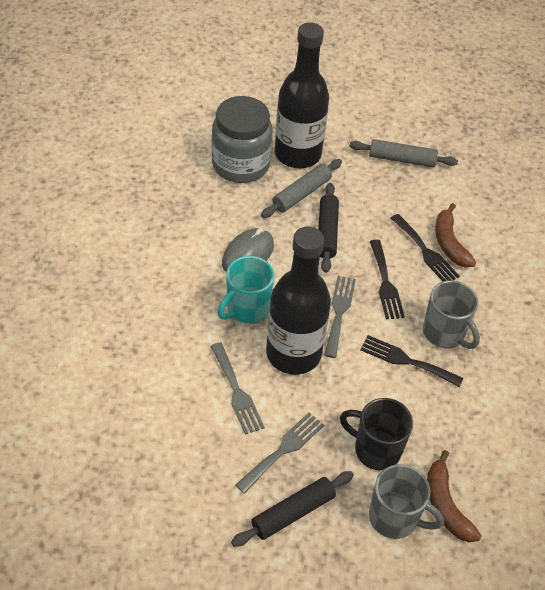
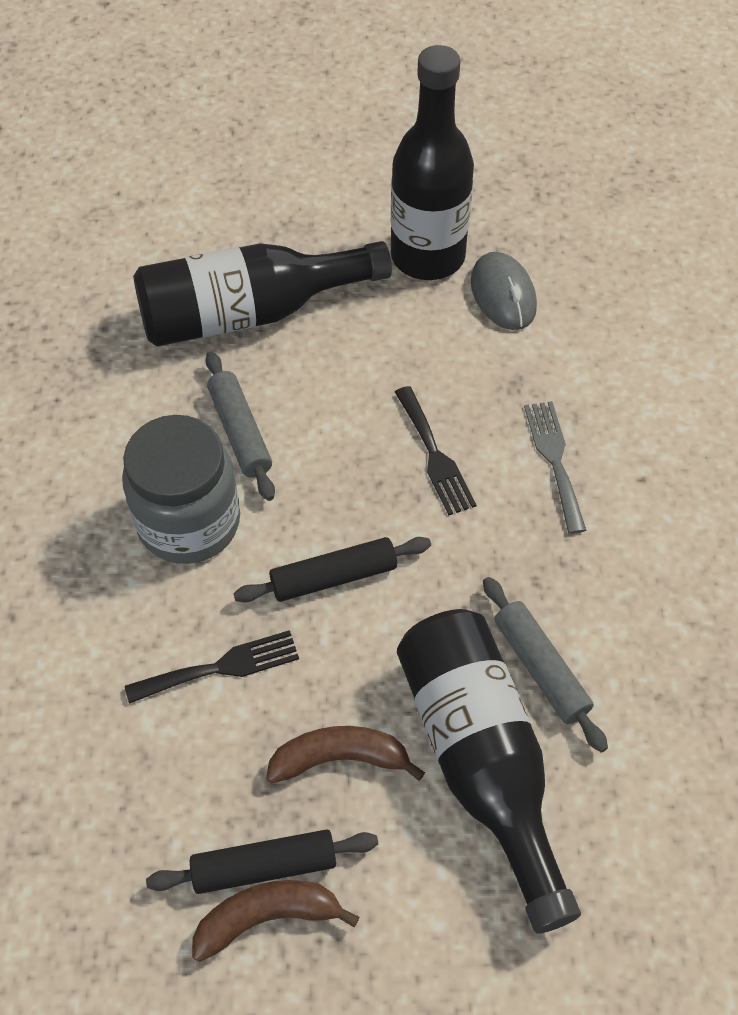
black bottle: 2 -> 3
black fork: 3 -> 2
black mug: 1 -> 0
grey fork: 3 -> 1
grey mug: 2 -> 0
turquoise mug: 1 -> 0

